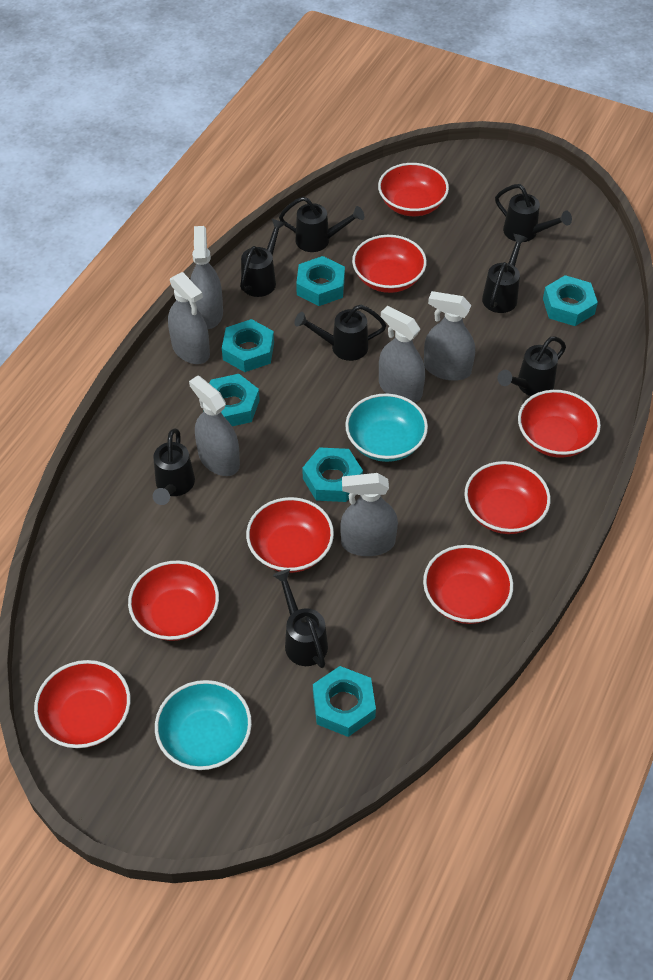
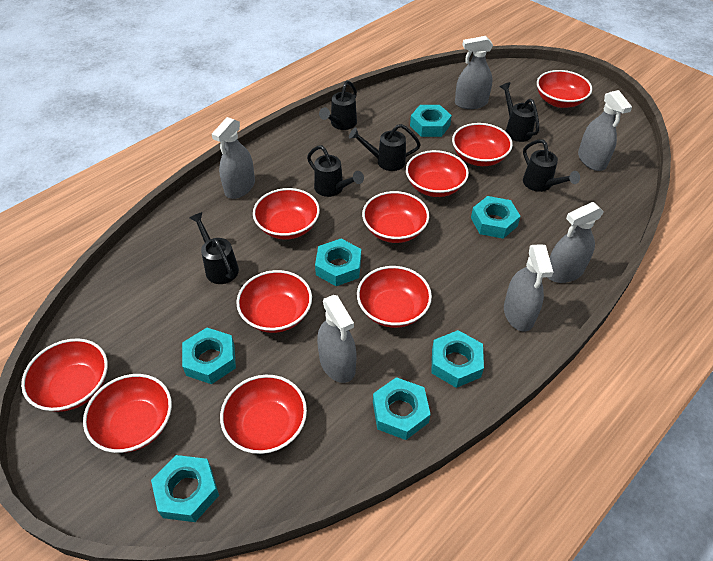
black watering can: 8 -> 6
red bowl: 8 -> 10
turquoise bowl: 2 -> 0
turquoise nut: 6 -> 7

